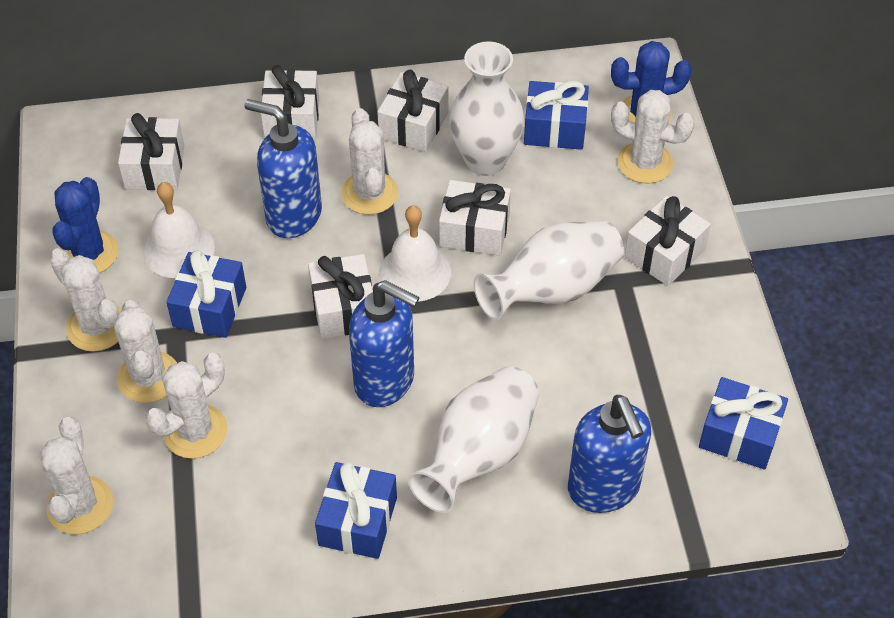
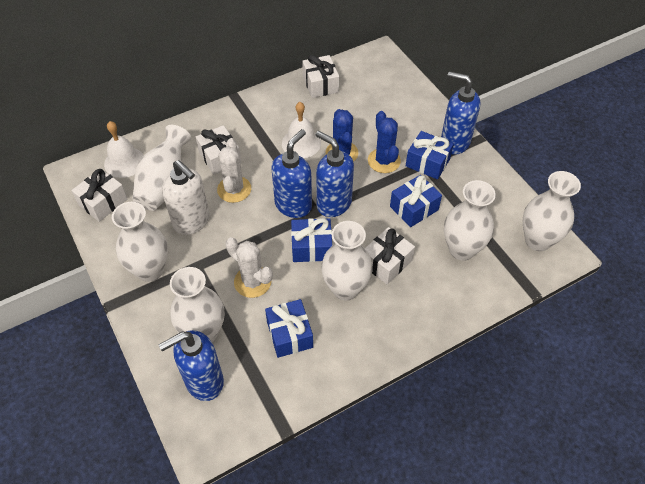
blue soap dispenser: 3 -> 4
white cactus: 6 -> 2
white gift: 6 -> 4
white soap dispenser: 0 -> 1
white vase: 3 -> 6

